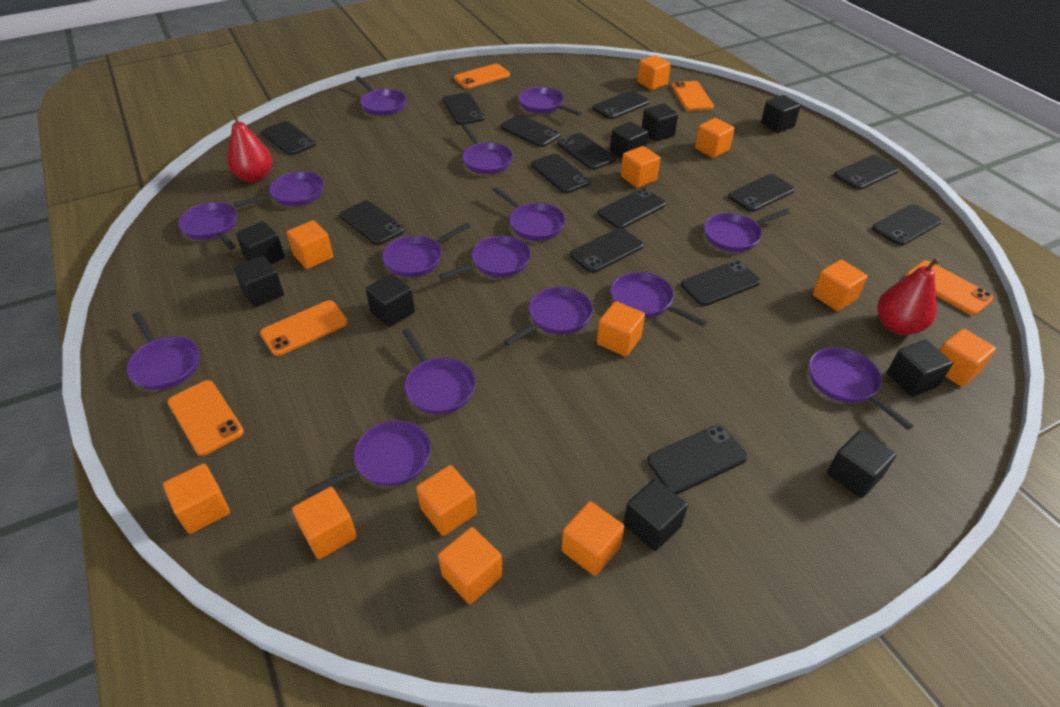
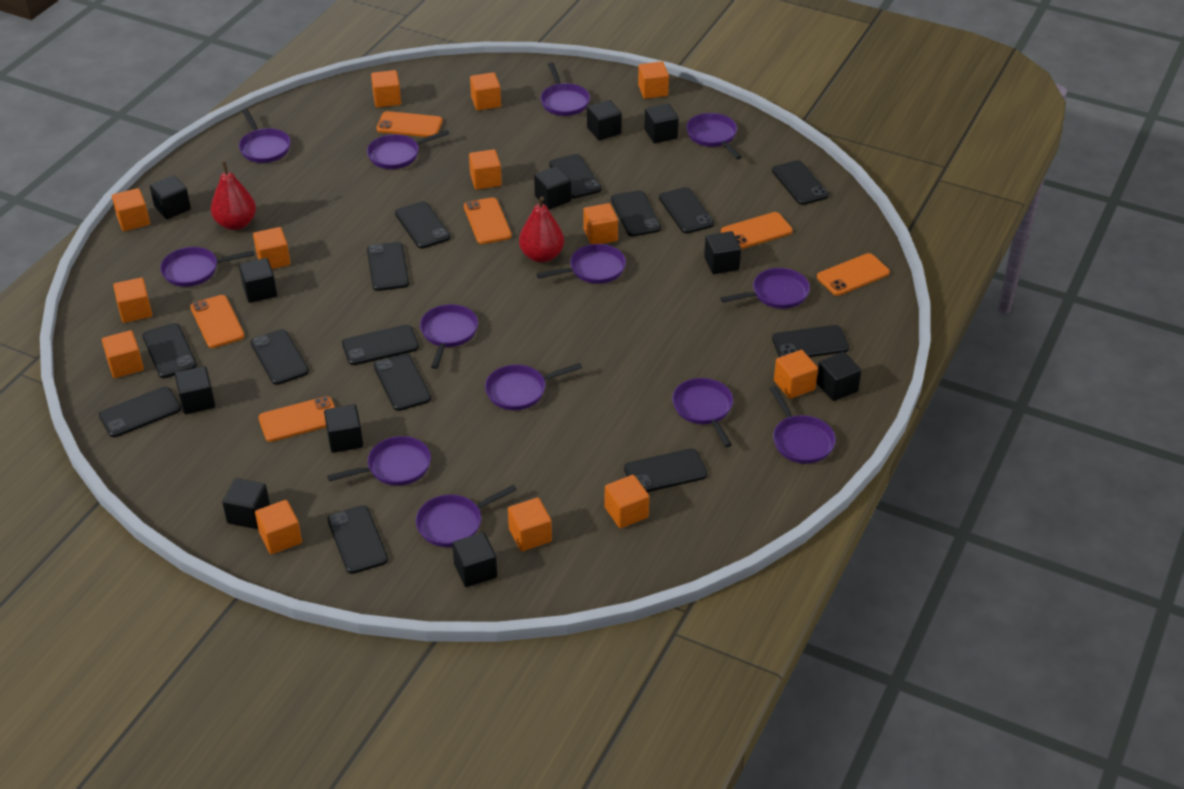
black cube: 9 -> 11
orange cube: 12 -> 13
orange phone: 5 -> 6
purple pan: 15 -> 13

